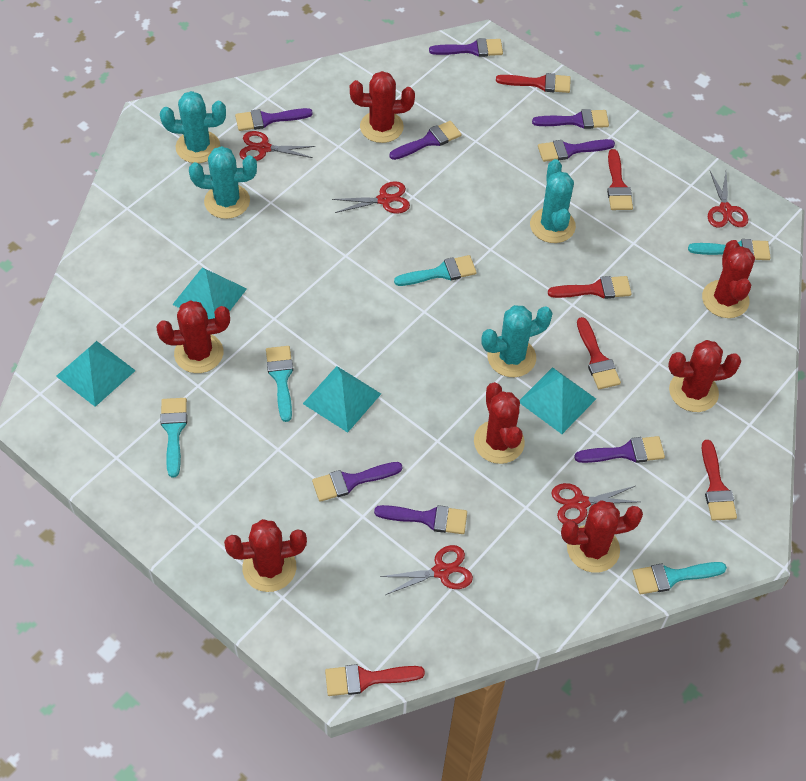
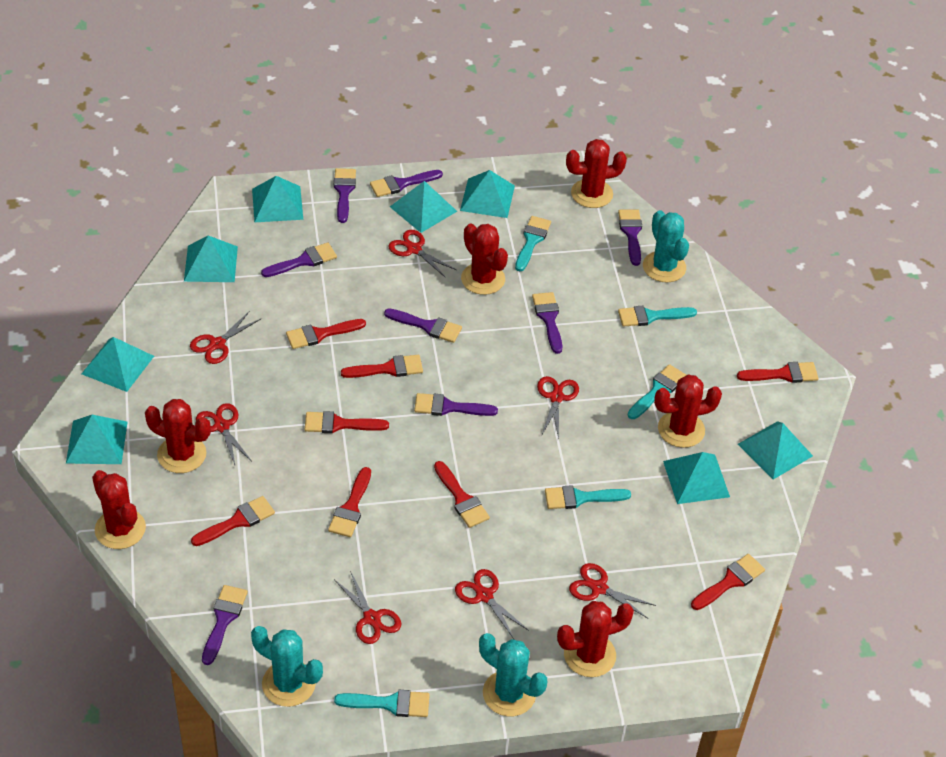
red brush: 6 -> 8
red cactus: 7 -> 6
red scissors: 5 -> 7
turquoise cactus: 4 -> 3
turquoise pyramid: 4 -> 8

